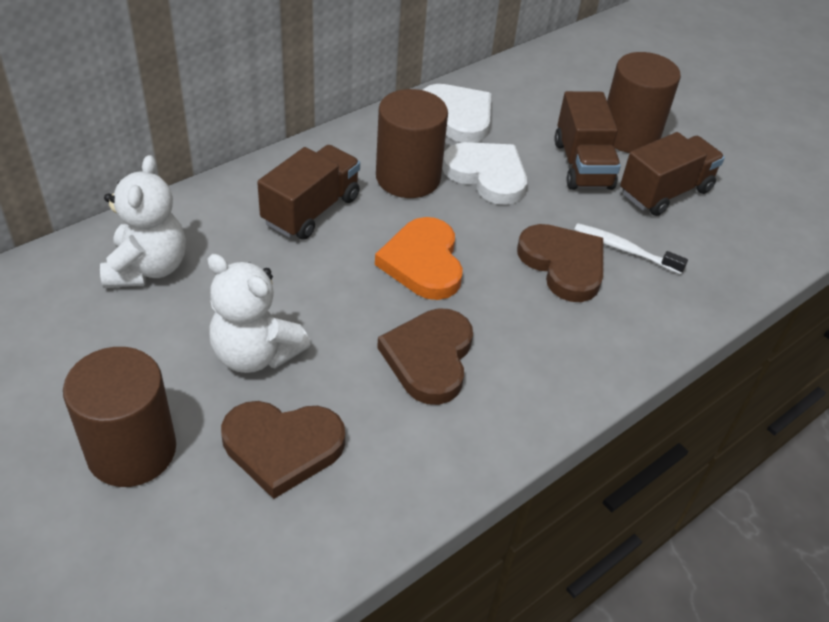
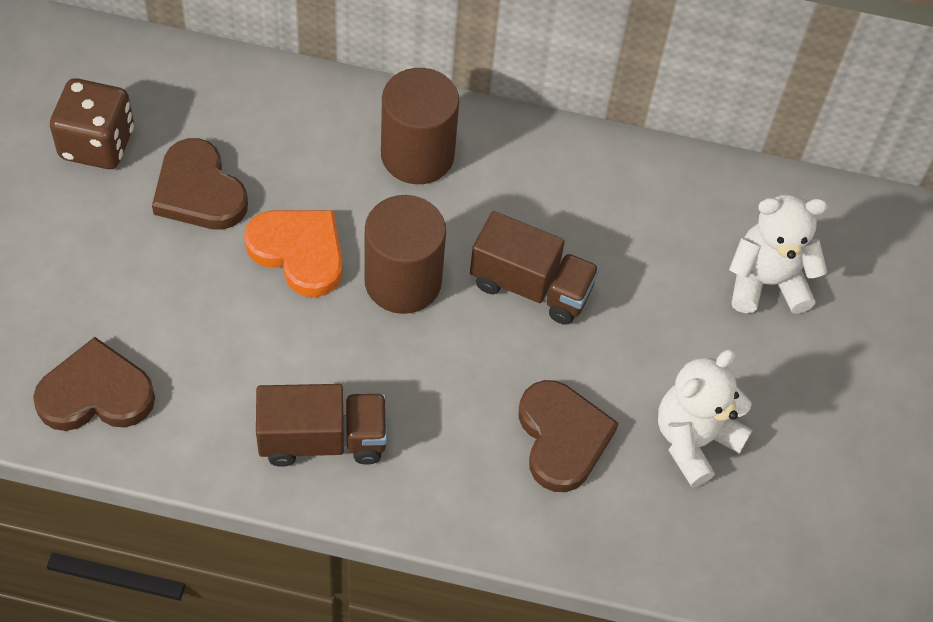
brown cylinder: 3 -> 2
brown dice: 0 -> 1
brown truck: 3 -> 2
white heart: 2 -> 0
white toothbrush: 1 -> 0

